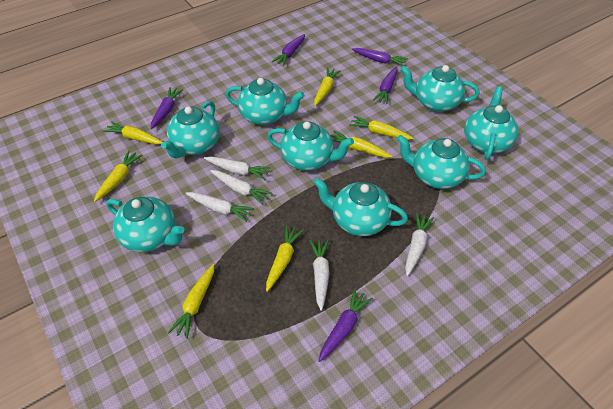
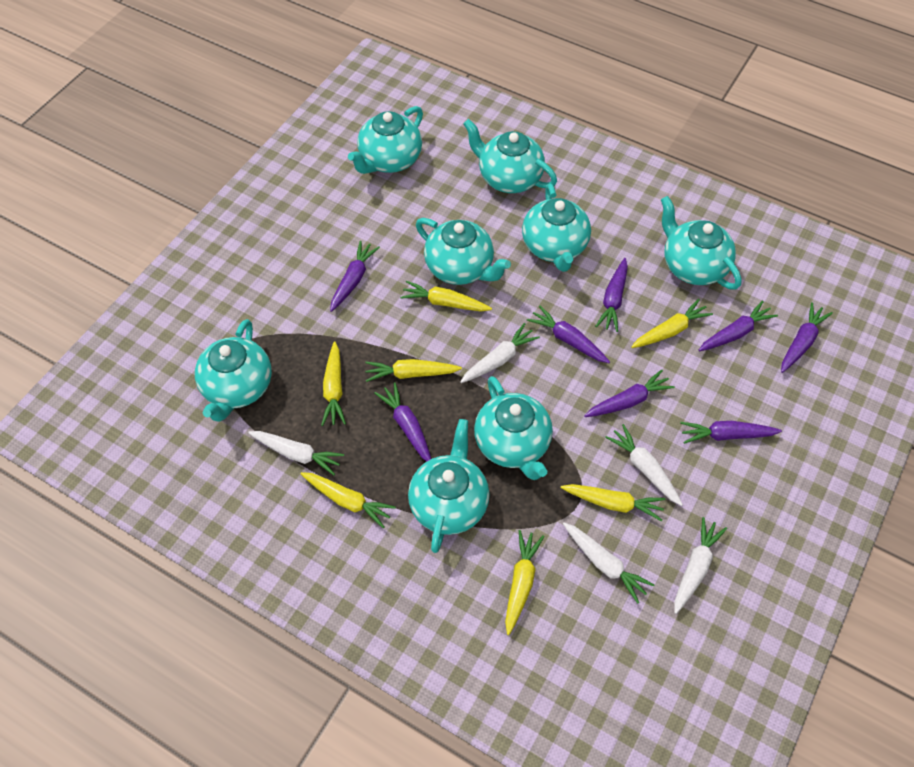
purple carrot: 5 -> 8

